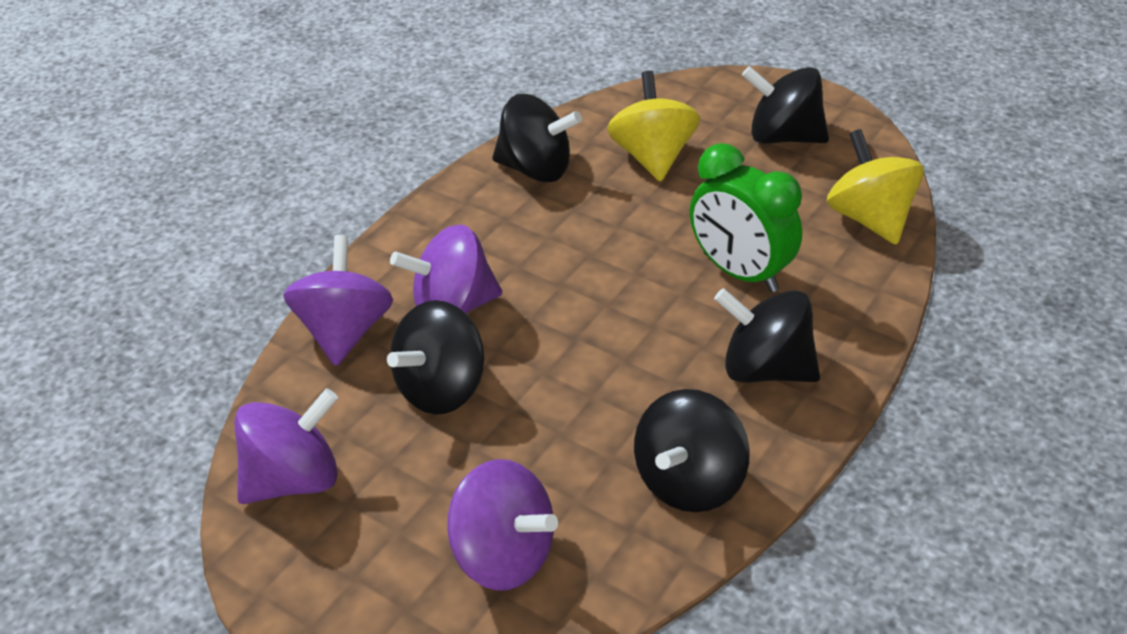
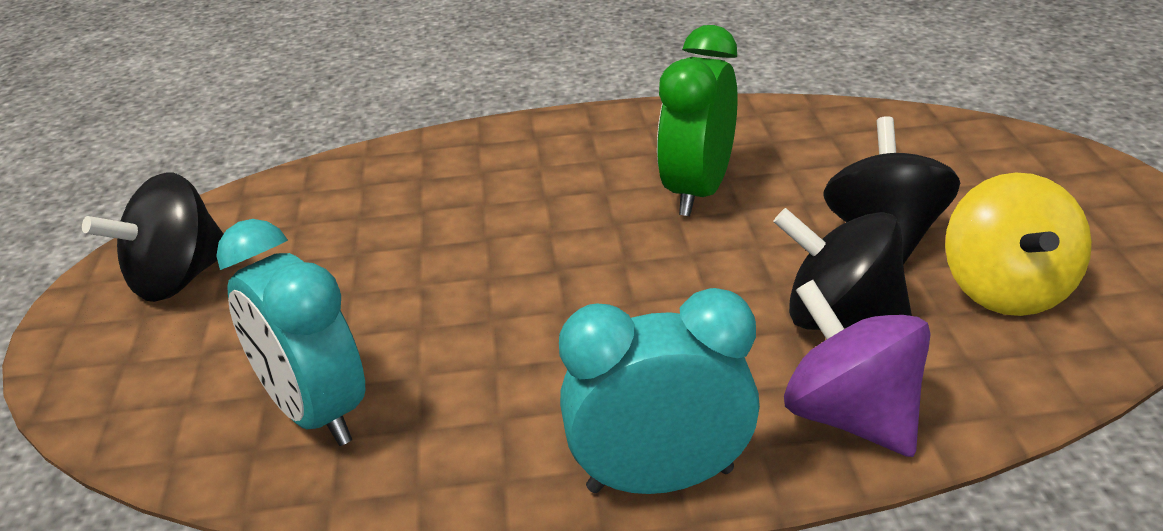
black spinning top: 5 -> 3
purple spinning top: 4 -> 1
turquoise clock: 0 -> 2
yellow spinning top: 2 -> 1

